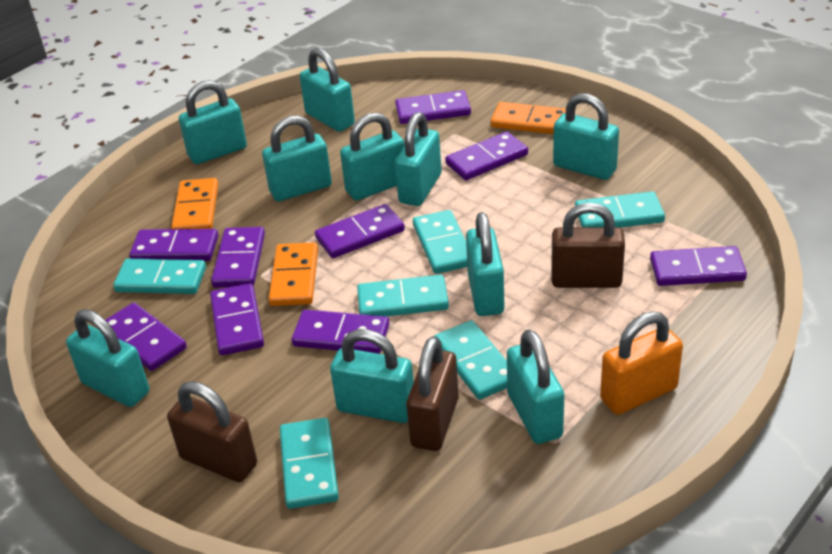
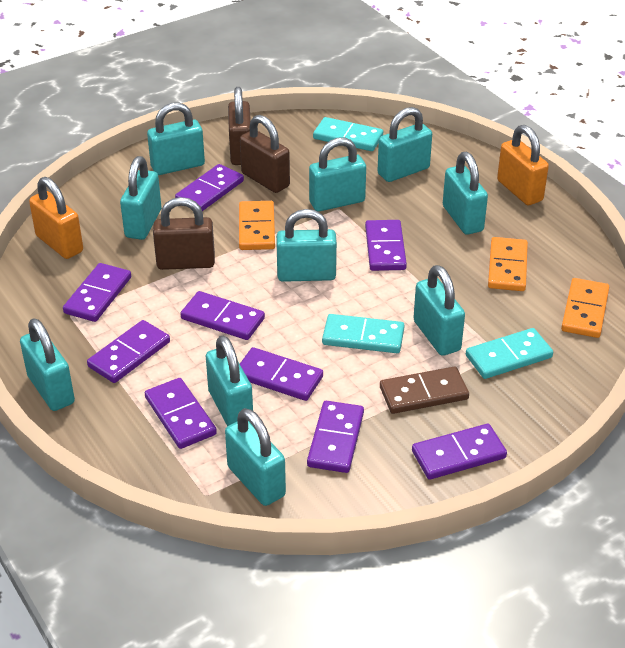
brown domino: 0 -> 1
orange padlock: 1 -> 2
turquoise domino: 6 -> 3

